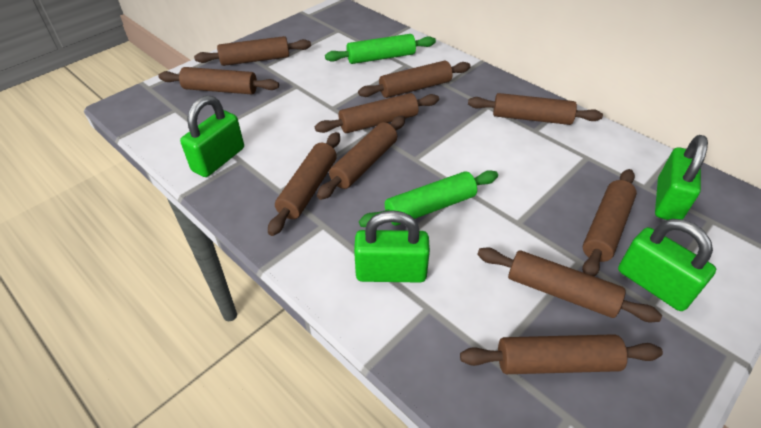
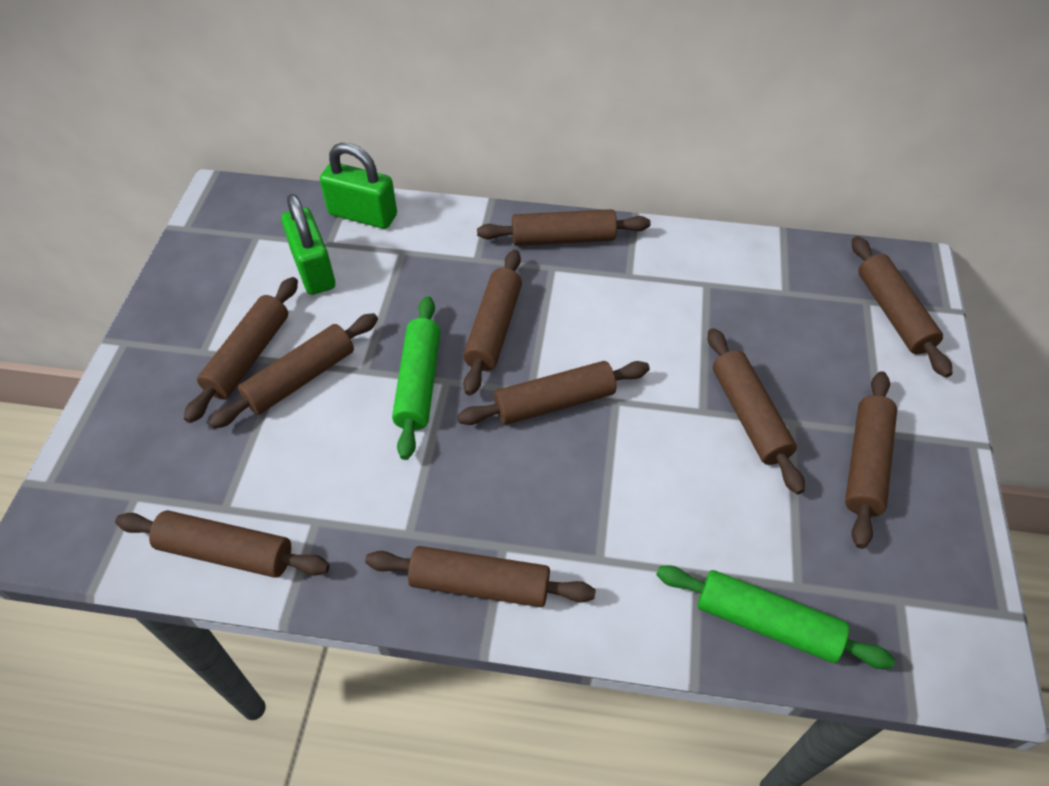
green padlock: 4 -> 2

